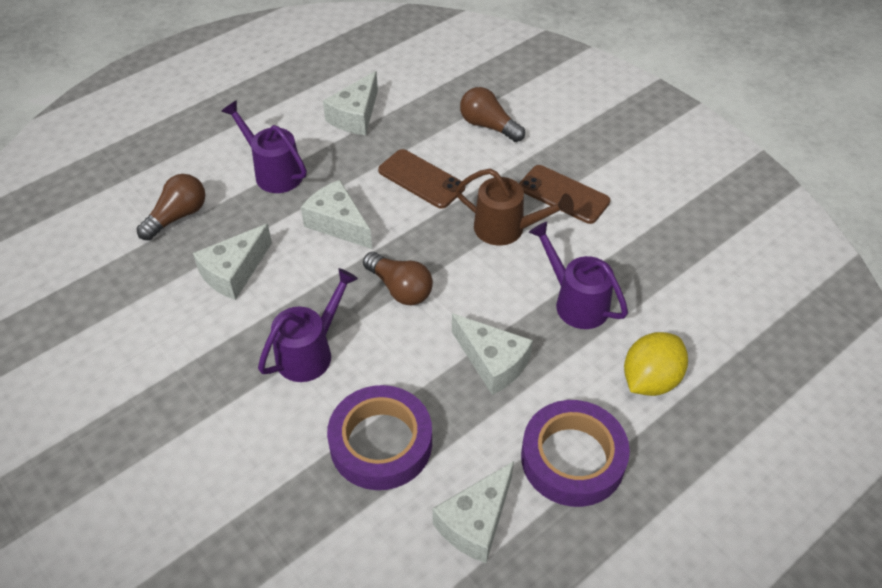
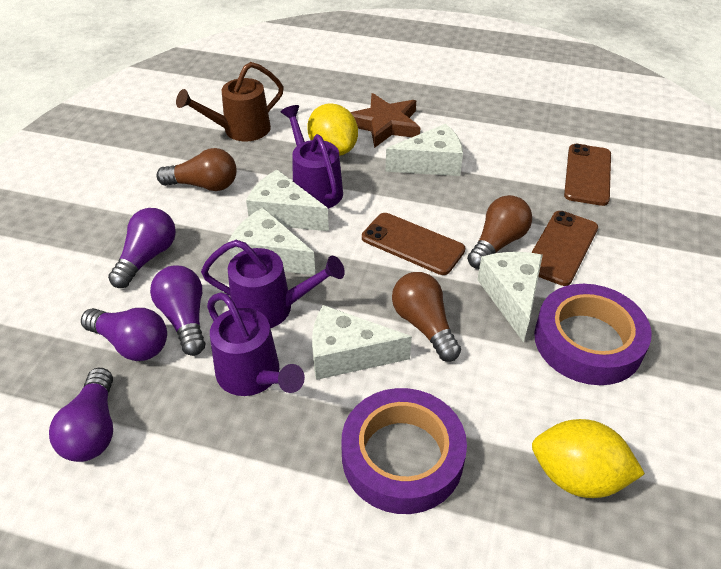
brown phone: 2 -> 3
brown star: 0 -> 1
purple light bulb: 0 -> 4
yellow lemon: 1 -> 2

